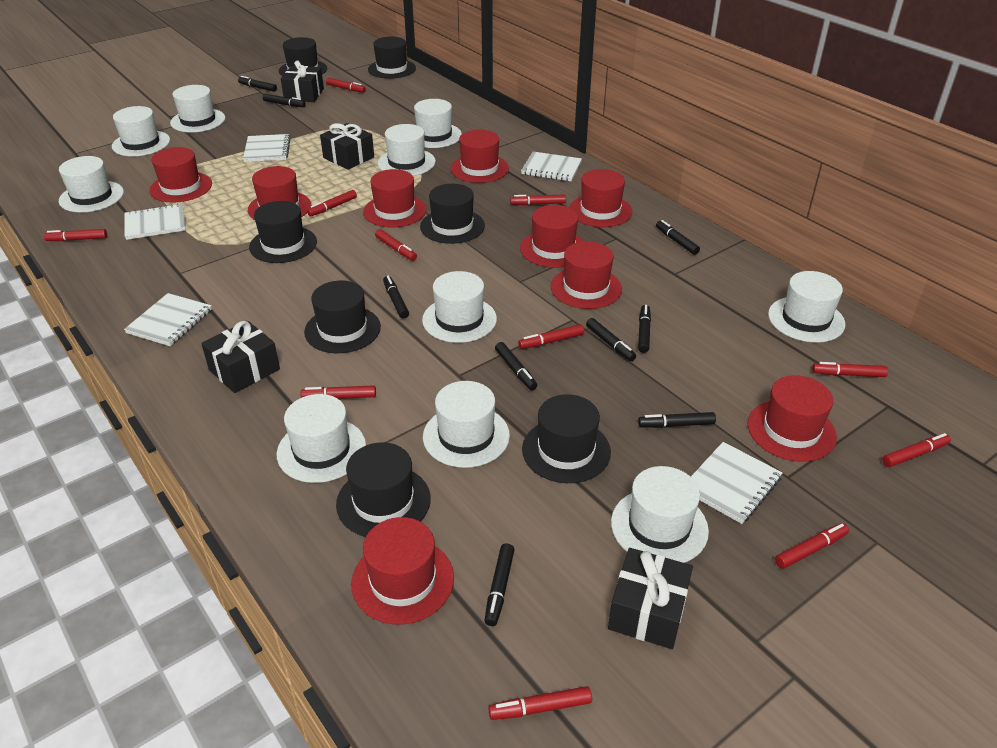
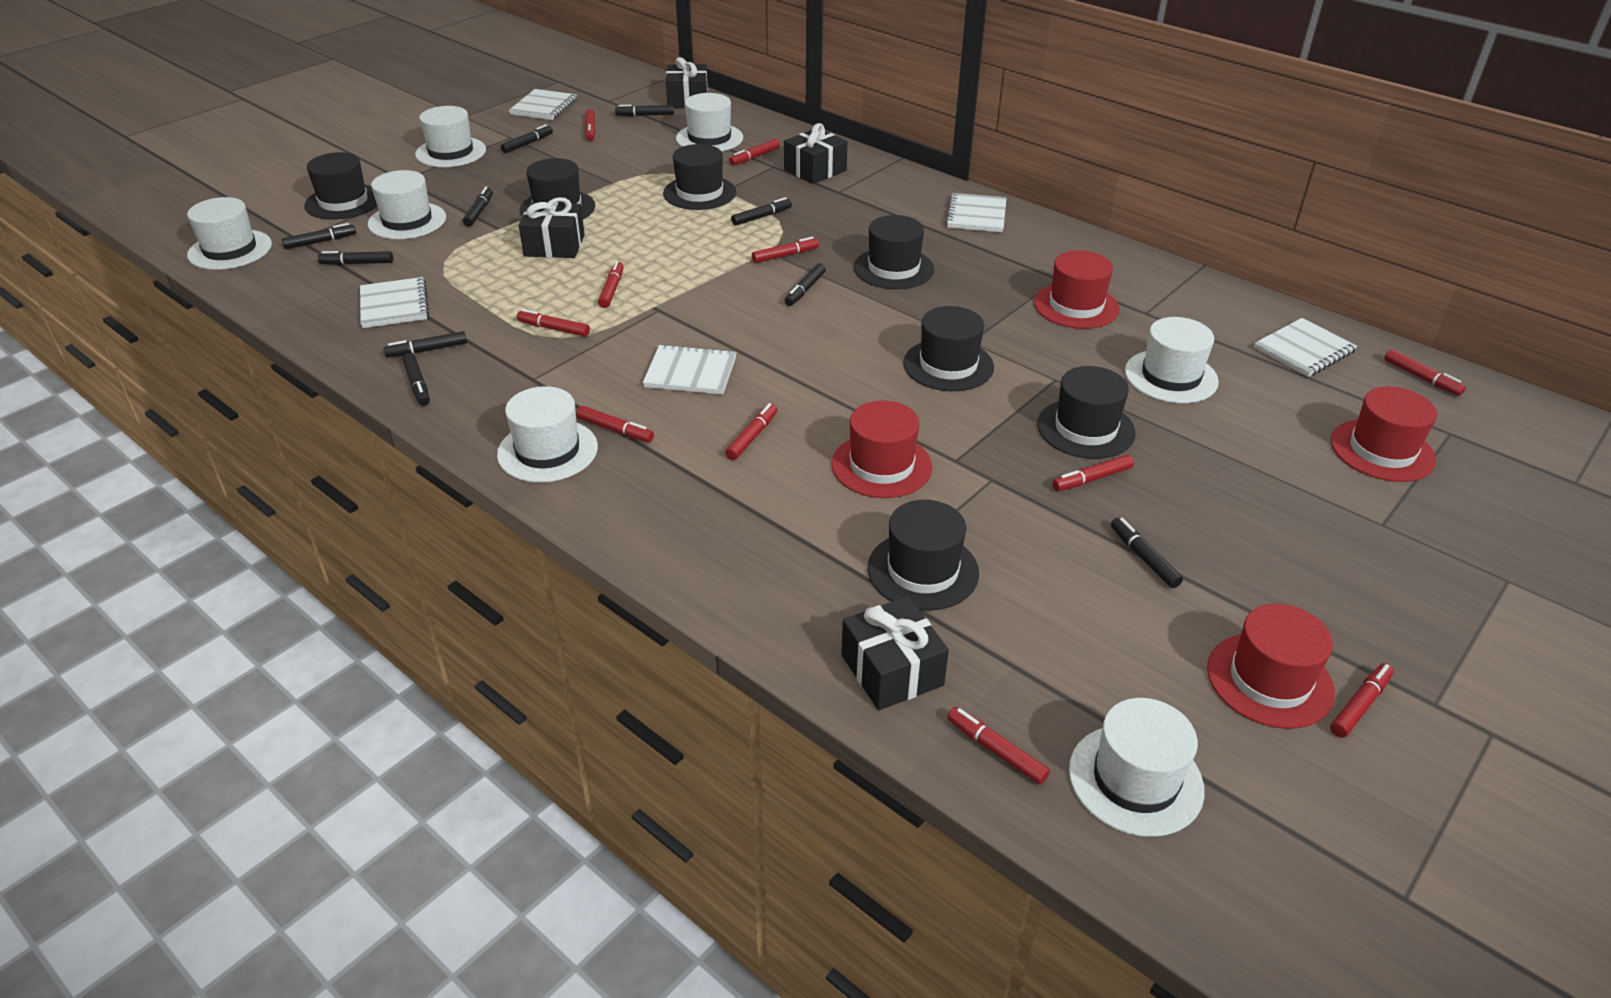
black marker: 9 -> 10
red hat: 9 -> 4
white hat: 10 -> 7

